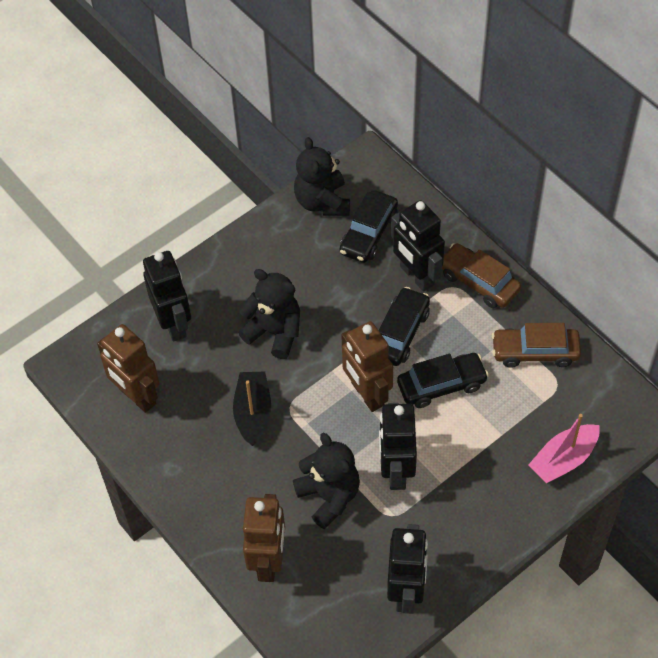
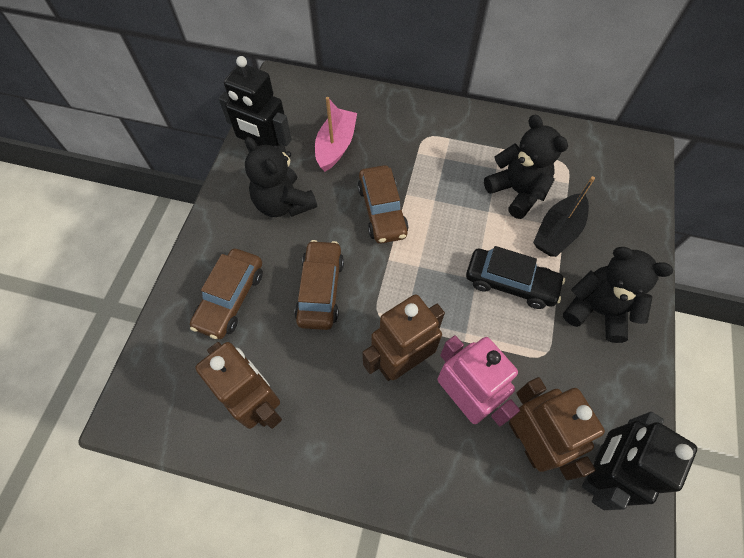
black car: 3 -> 1
black robot: 4 -> 2
brown car: 2 -> 3
pink robot: 0 -> 1

